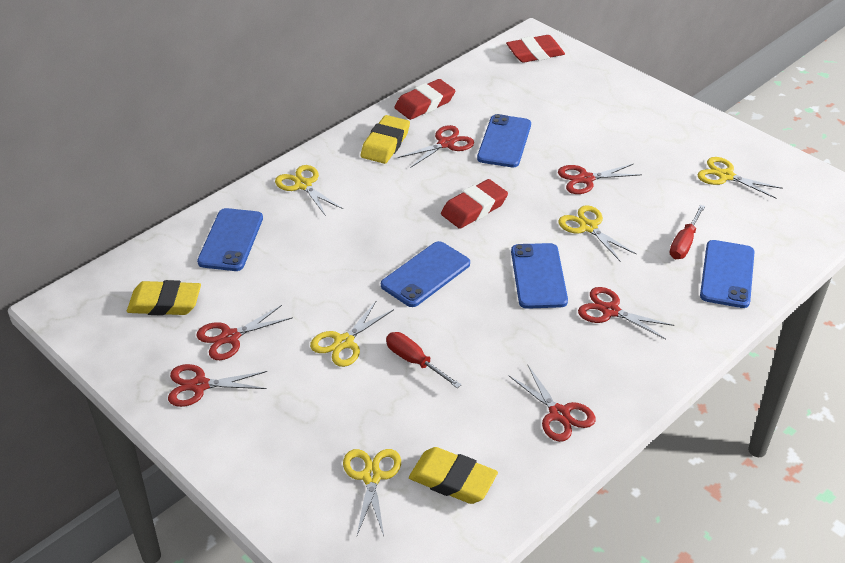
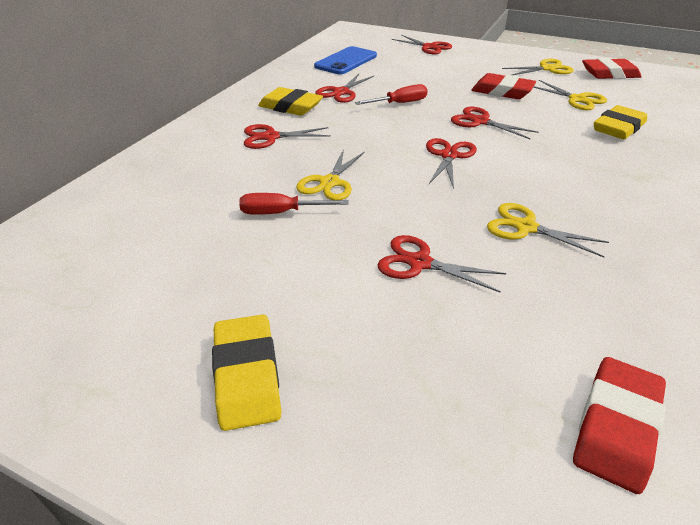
blue phone: 5 -> 1
yellow scissors: 5 -> 4

